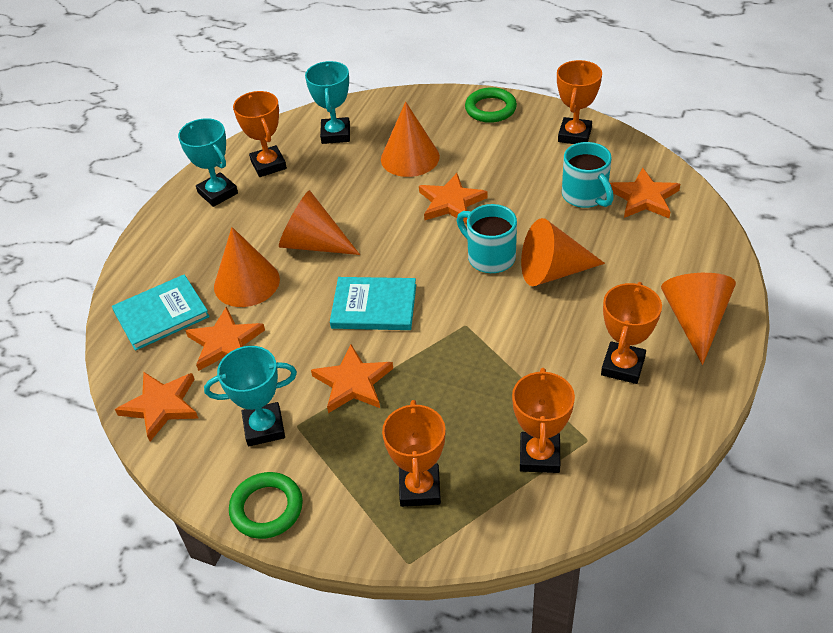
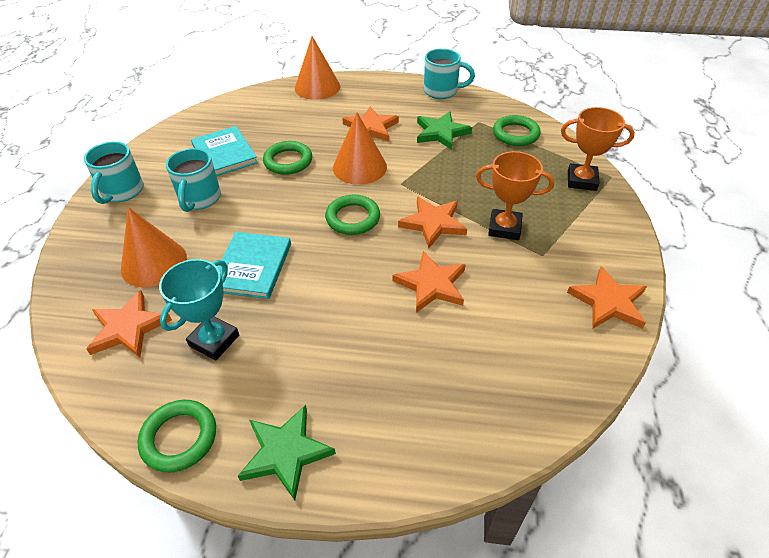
green ring: 2 -> 4
green star: 0 -> 2
orange cone: 5 -> 3
orange trophy: 5 -> 2
turquoise mug: 2 -> 3
turquoise trophy: 3 -> 1

